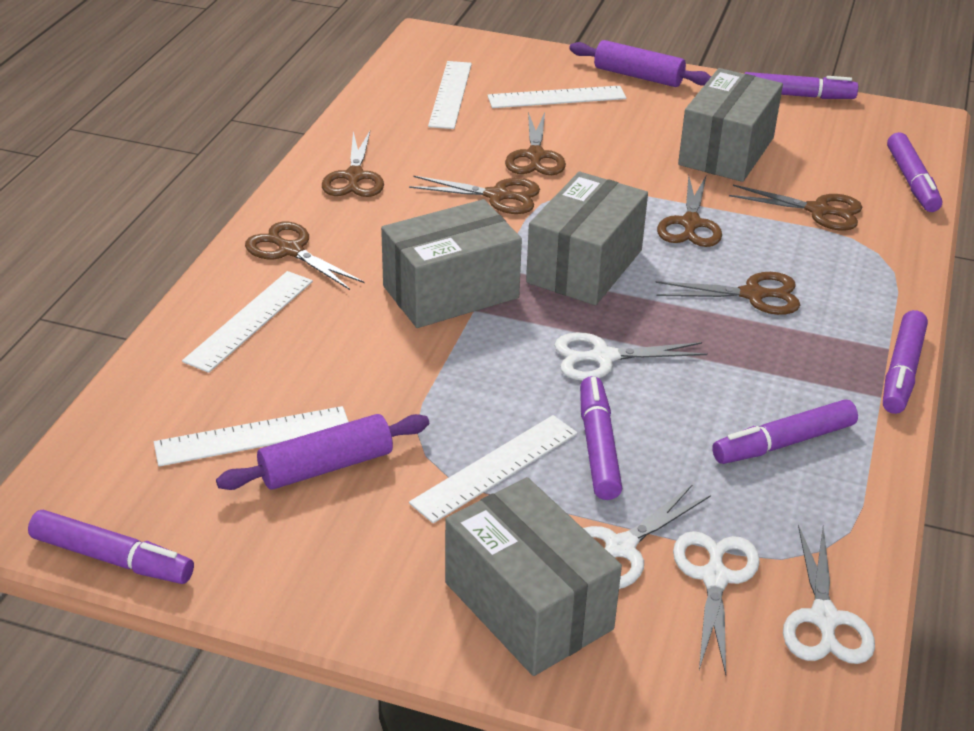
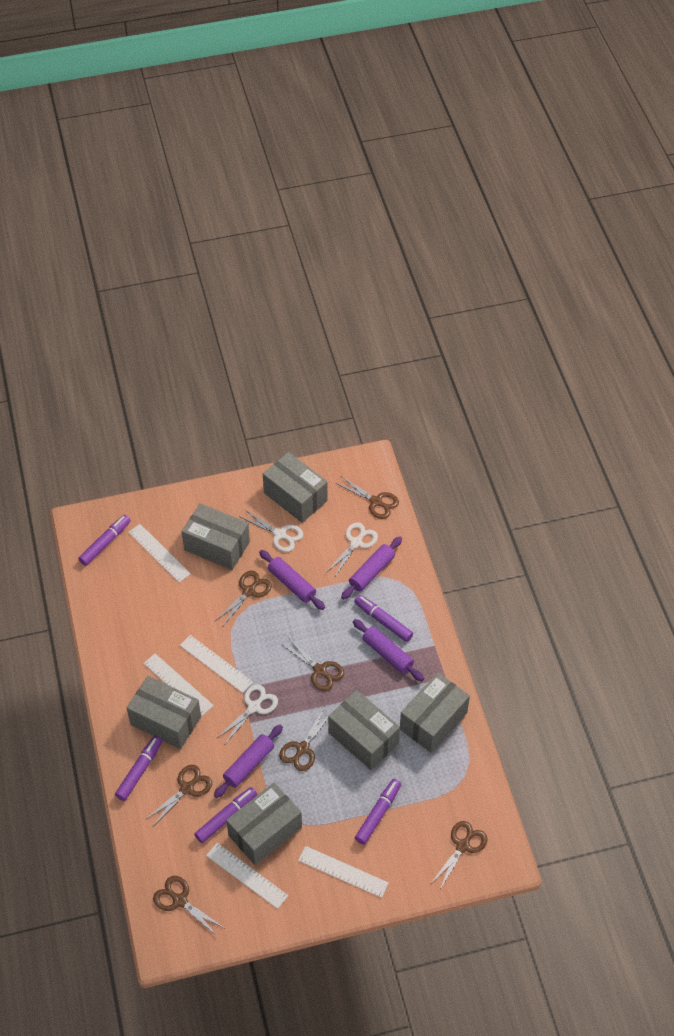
grey box: 4 -> 6
purple marker: 6 -> 5
purple rolling pin: 2 -> 4
white scissors: 4 -> 3

